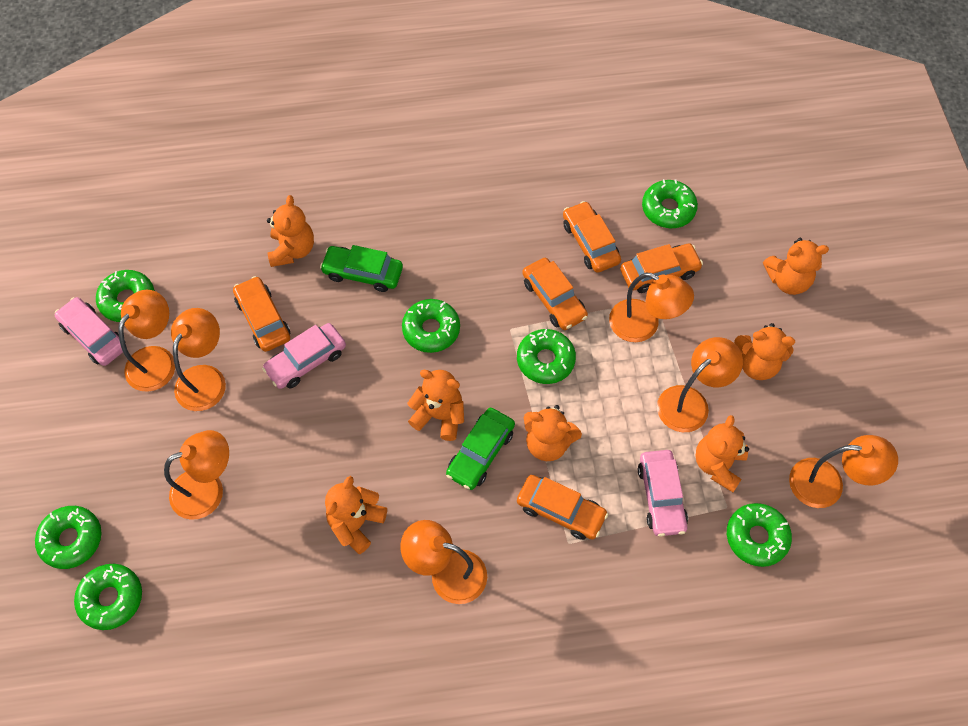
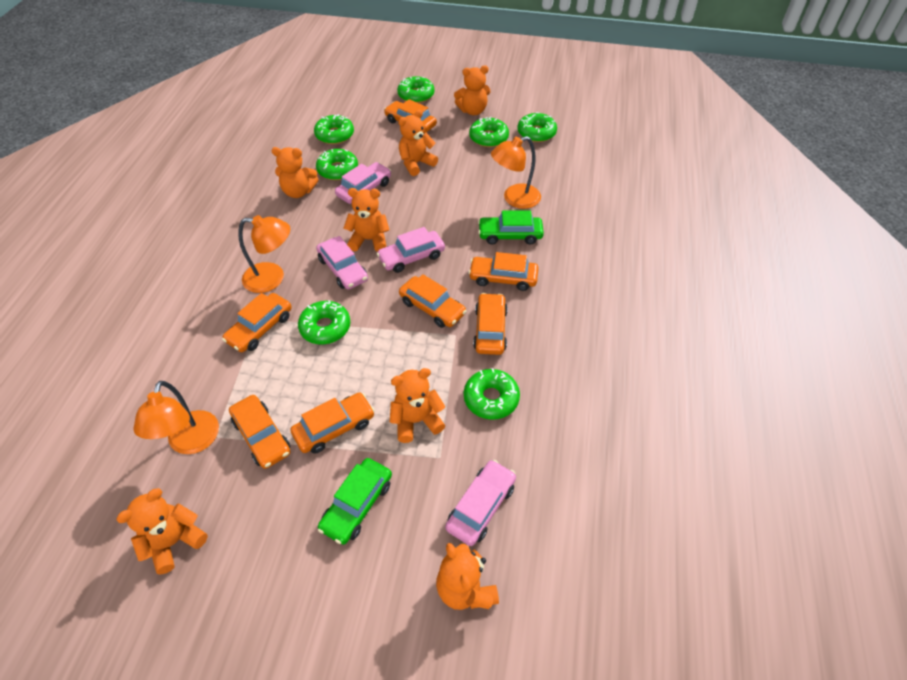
orange car: 5 -> 7
orange lamp: 7 -> 3
pink car: 3 -> 4

